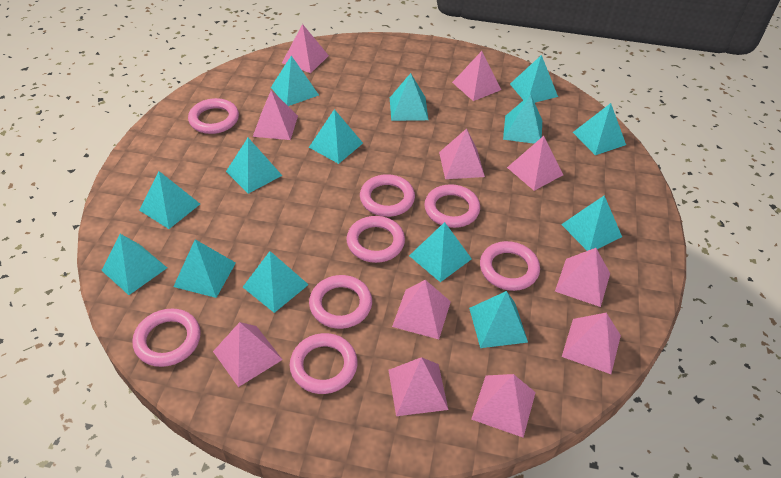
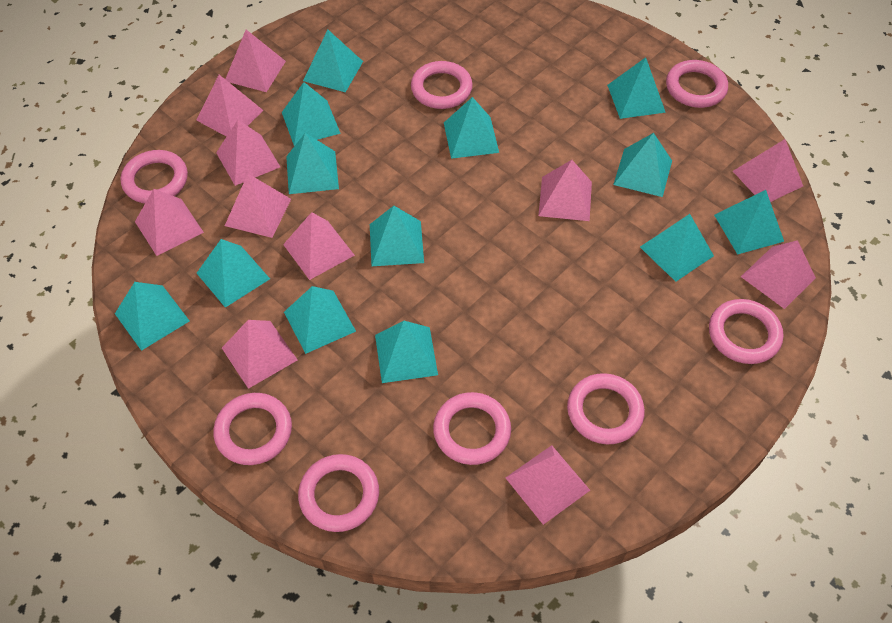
turquoise pyramid: 14 -> 13

